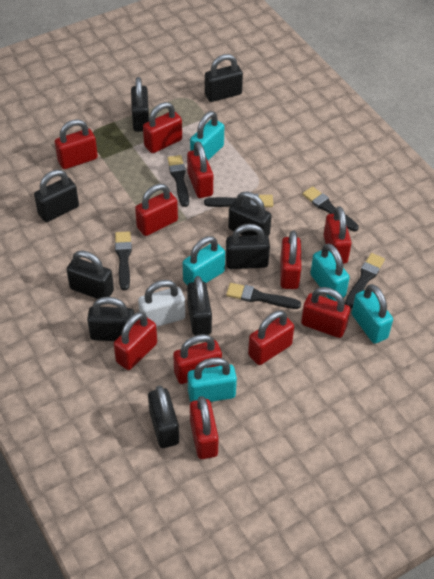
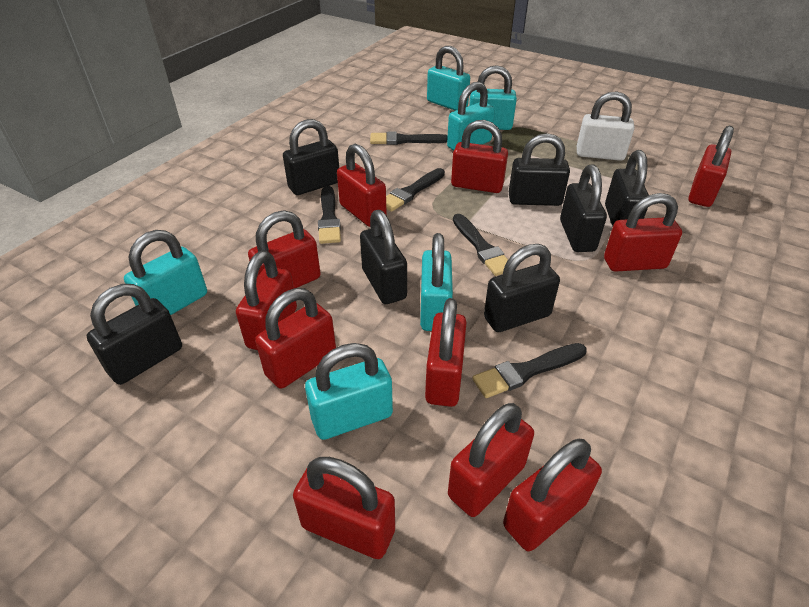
black brush: 6 -> 5
black padlock: 9 -> 7
turquoise padlock: 5 -> 6

